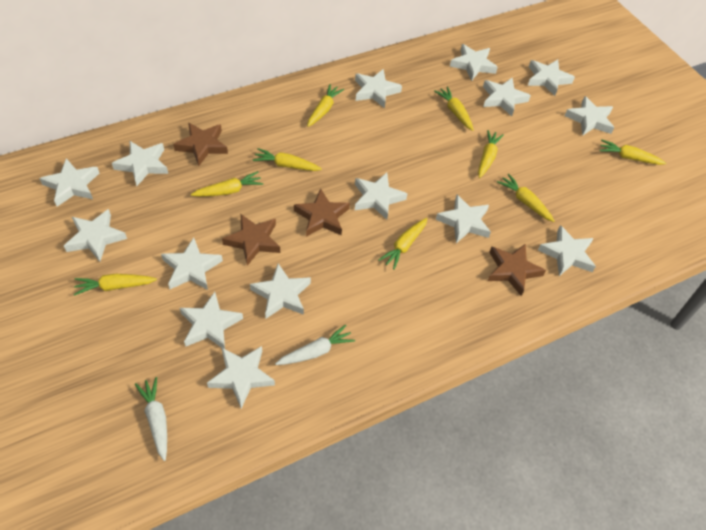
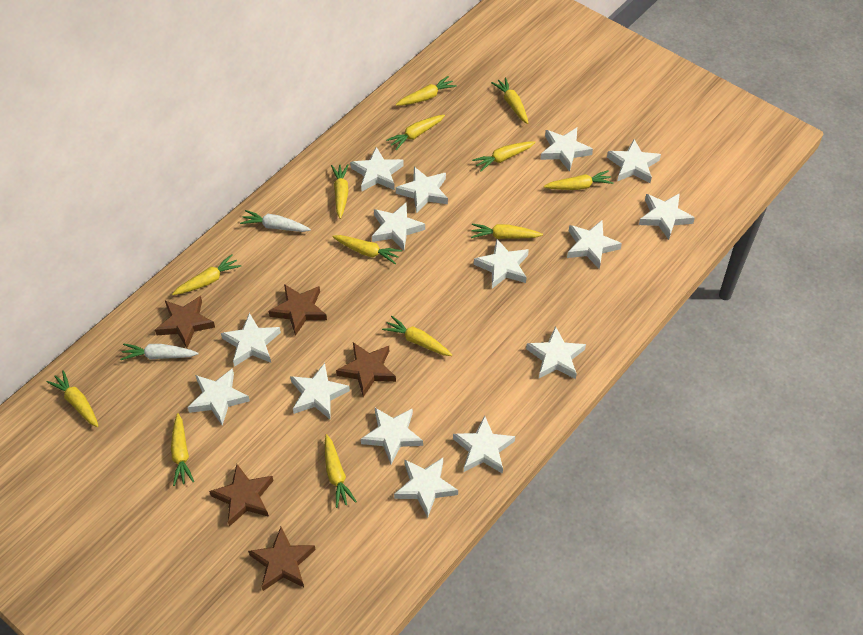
brown star: 4 -> 5
yellow carrot: 9 -> 13

